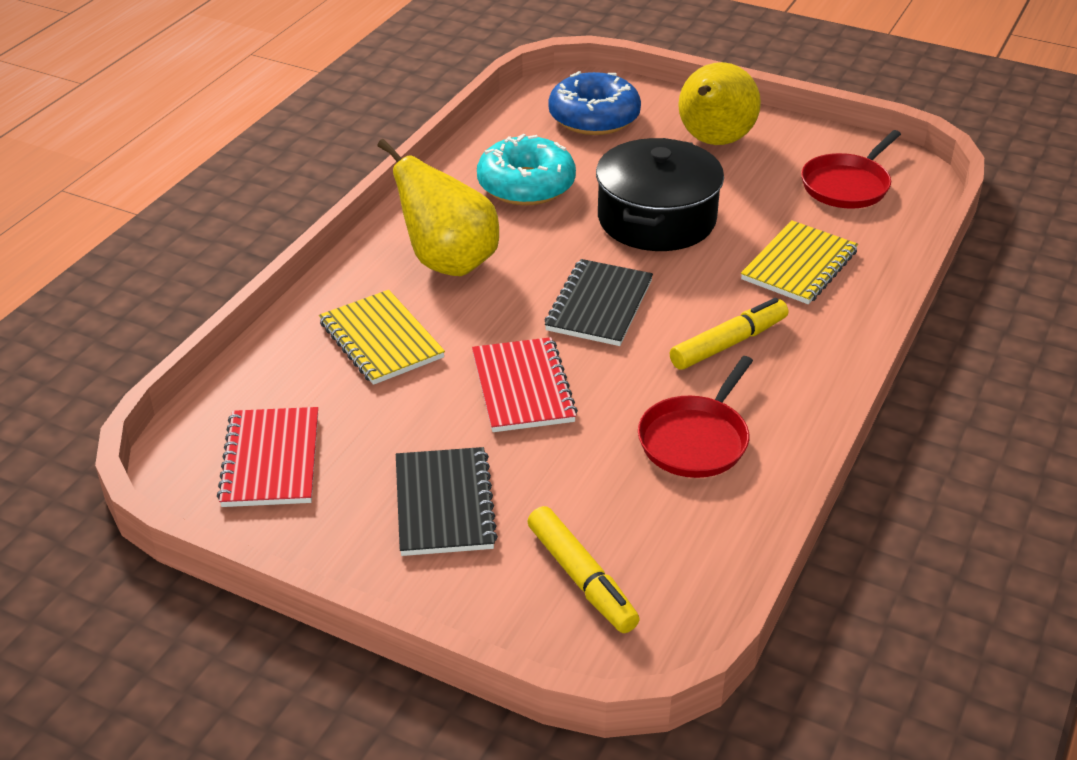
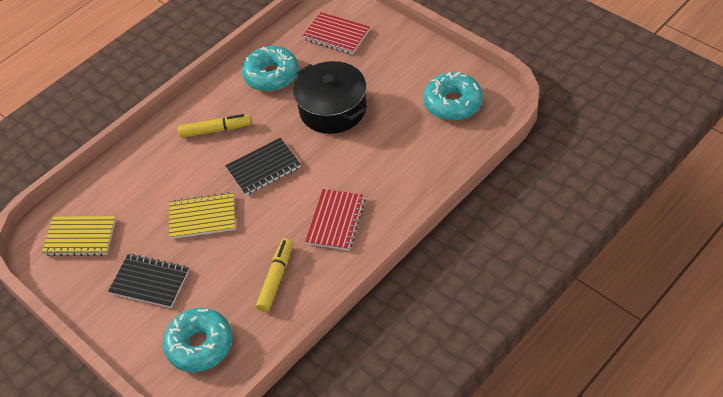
blue donut: 1 -> 0
red pan: 2 -> 0
turquoise donut: 1 -> 3
yellow pear: 2 -> 0

